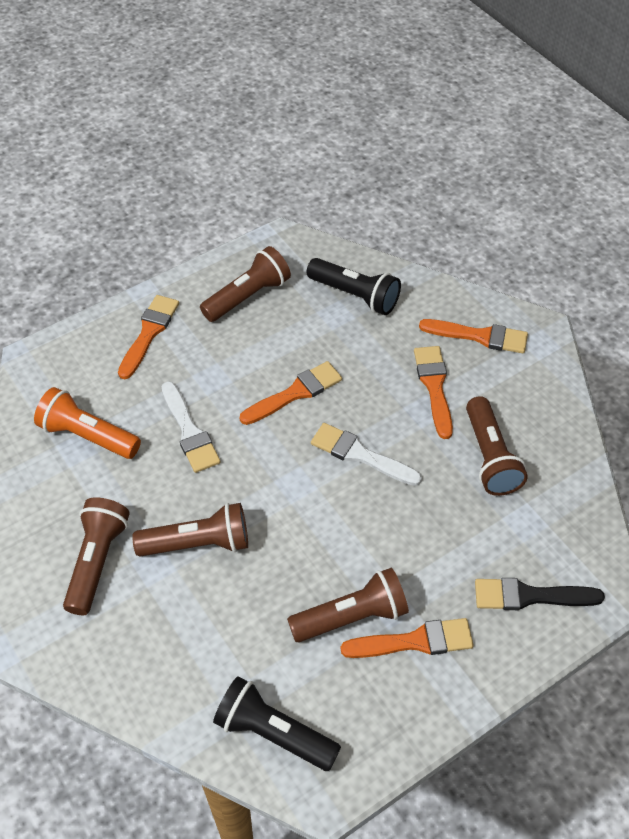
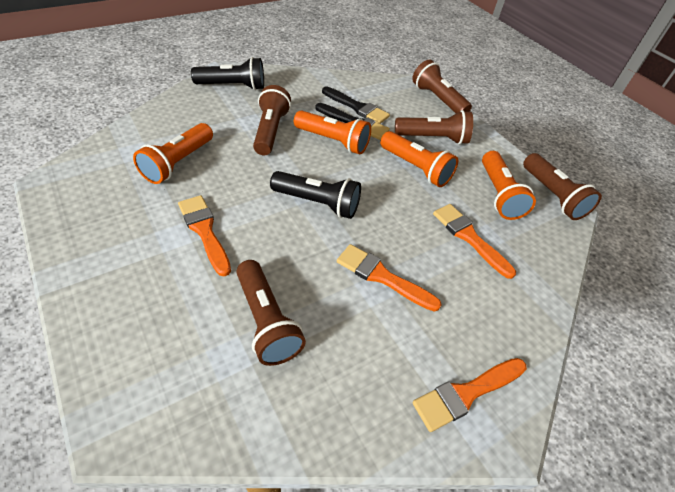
black brush: 1 -> 2
orange brush: 5 -> 4
orange flashlight: 1 -> 4
white brush: 2 -> 0

